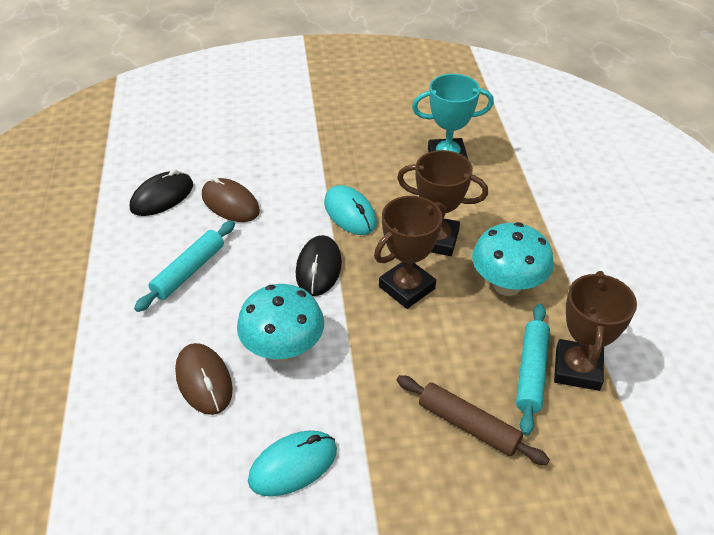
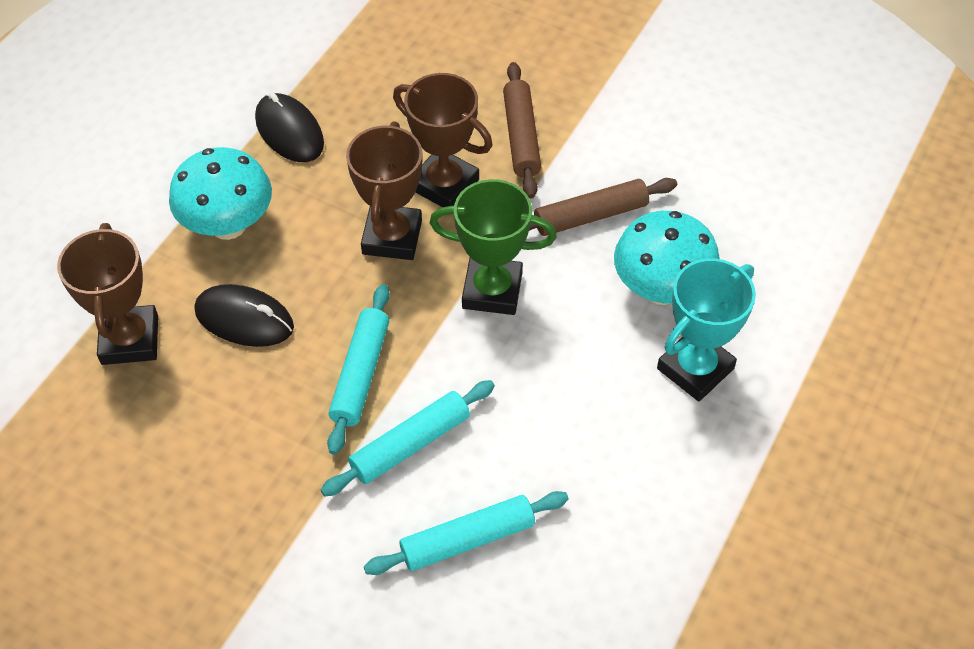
brown mouse: 2 -> 0
brown rolling pin: 1 -> 2
green trophy: 0 -> 1
turquoise mouse: 2 -> 0
turquoise rolling pin: 2 -> 3

